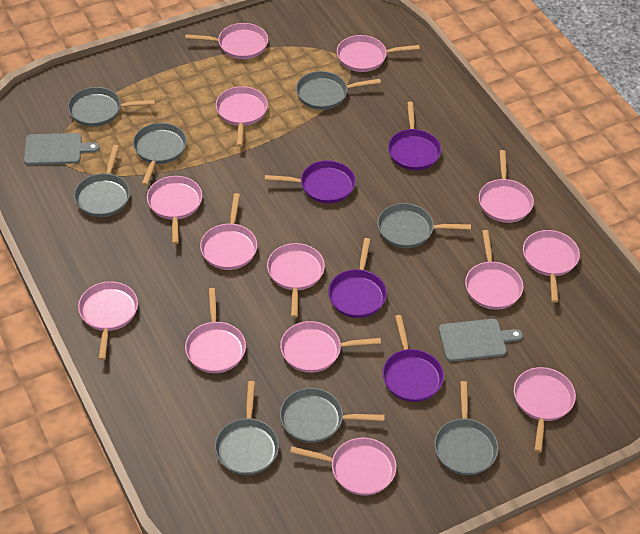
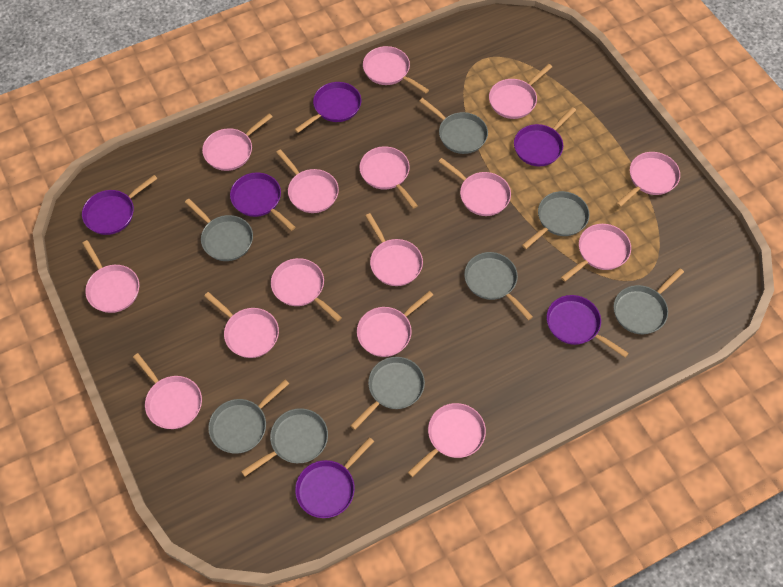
grey cutting board: 2 -> 0
pink pan: 14 -> 15
purple pan: 4 -> 6

